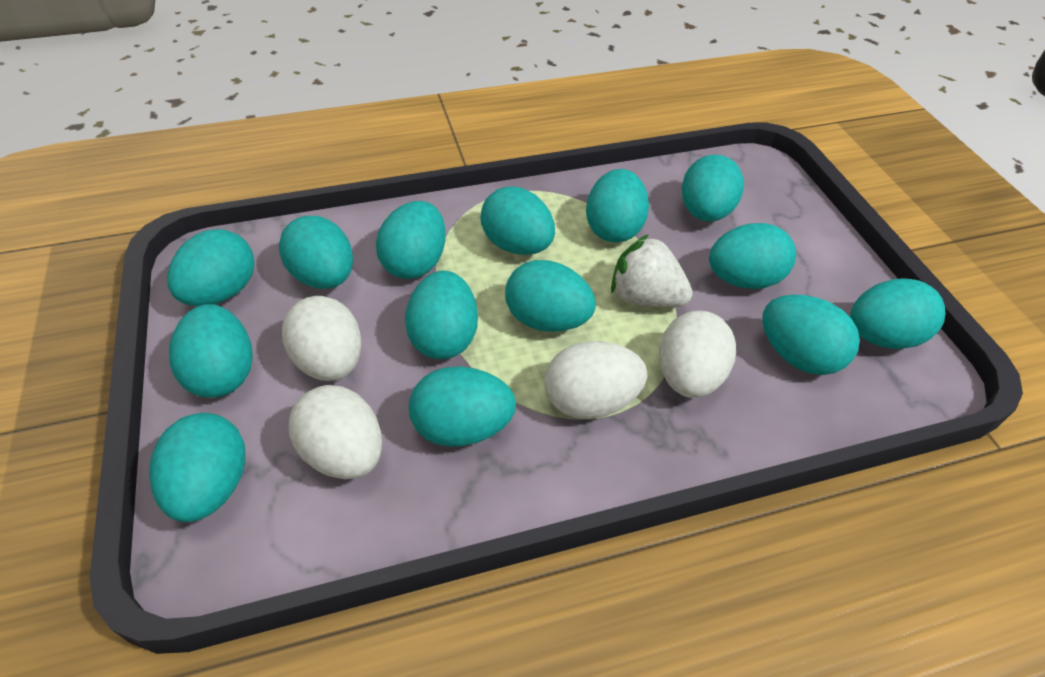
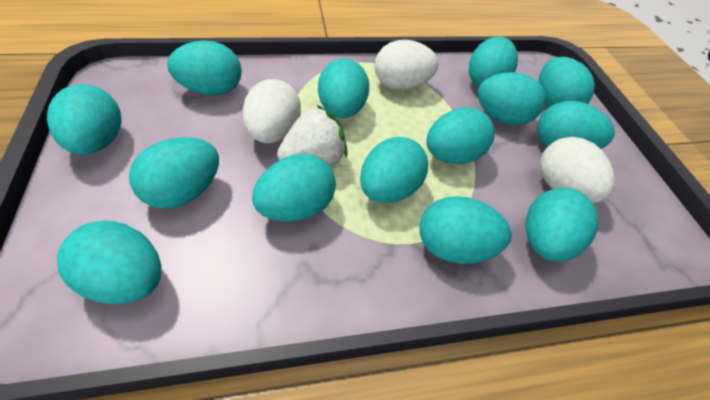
white egg: 4 -> 3

